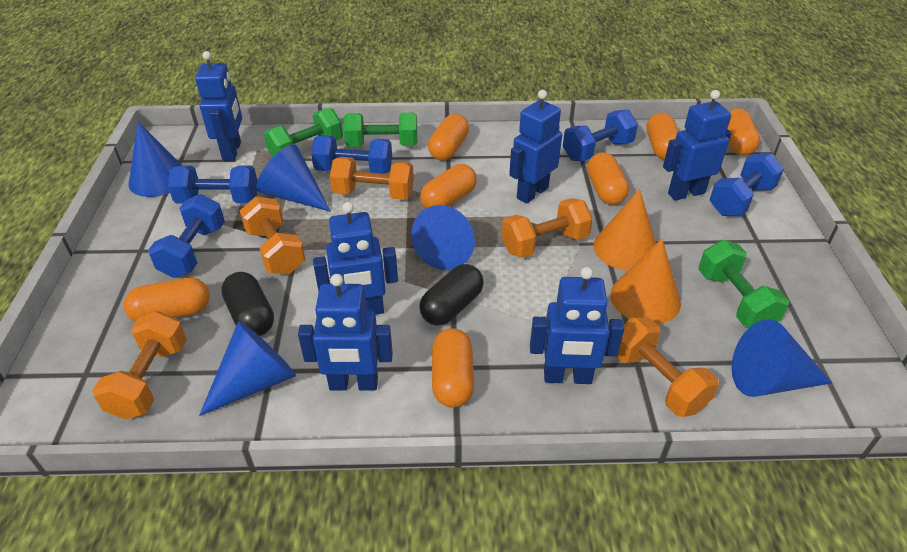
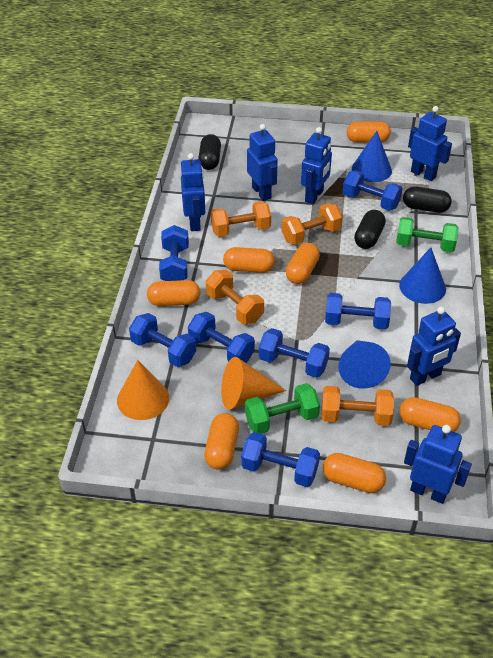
black capsule: 2 -> 3
blue cone: 5 -> 3
blue dumbbell: 5 -> 7
green dumbbell: 3 -> 2
orange dumbbell: 5 -> 4

